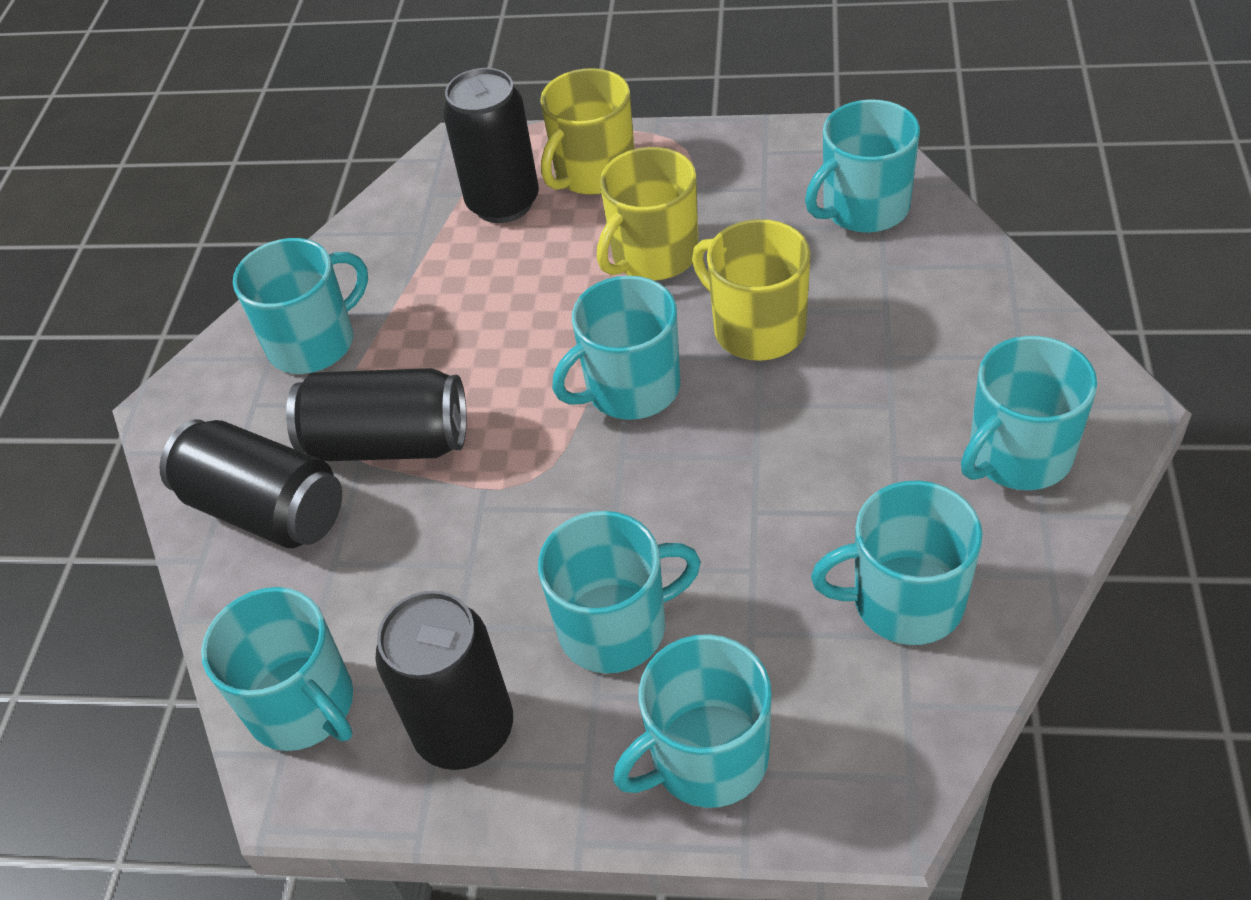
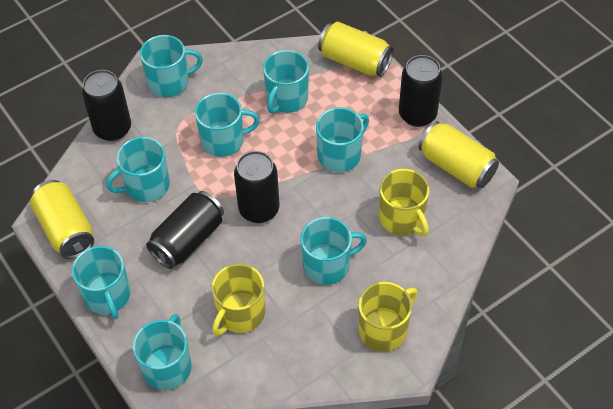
yellow can: 0 -> 3

